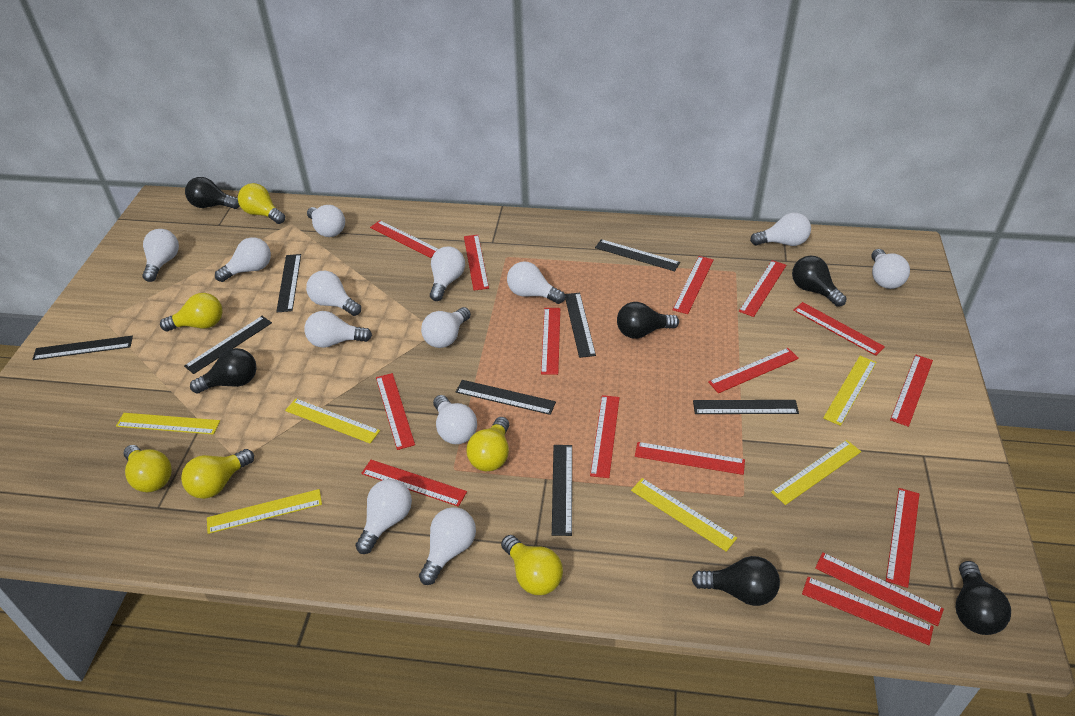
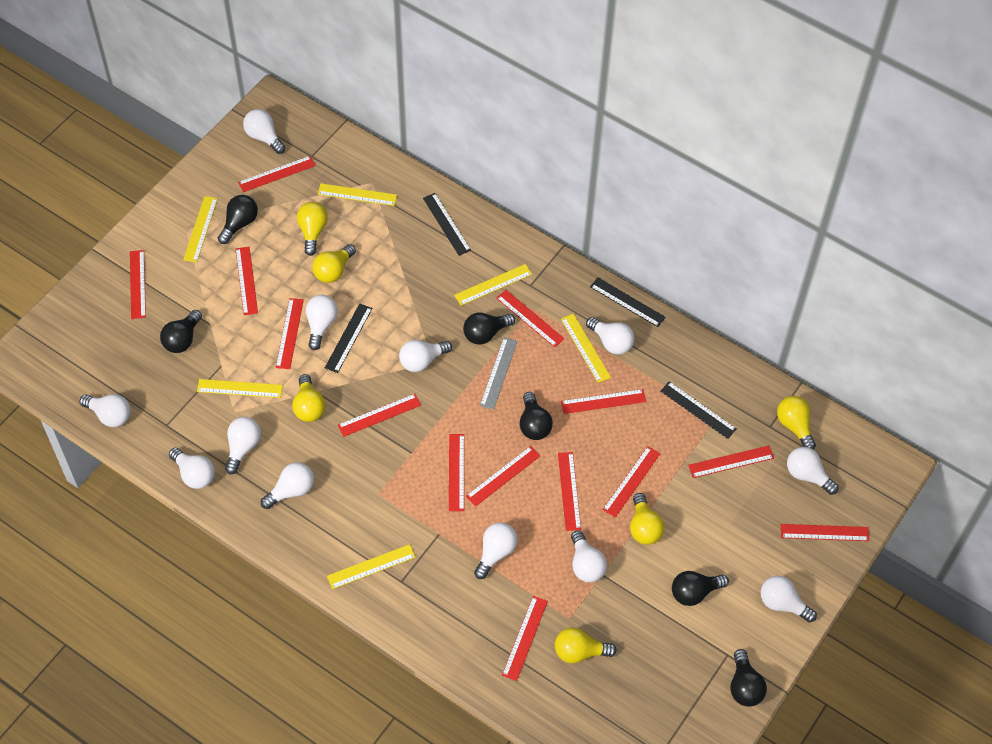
black ruler: 8 -> 4
grey ruler: 0 -> 1
red ruler: 15 -> 14
white light bulb: 13 -> 12

